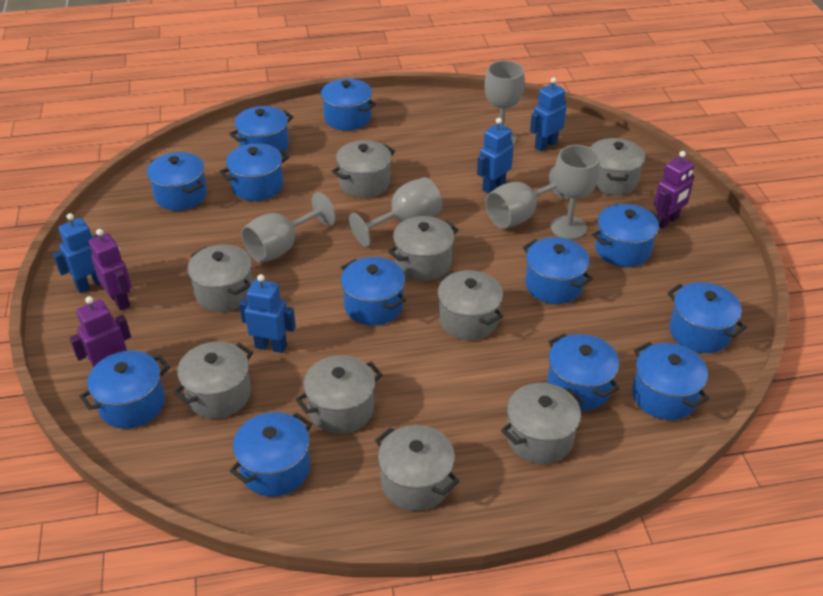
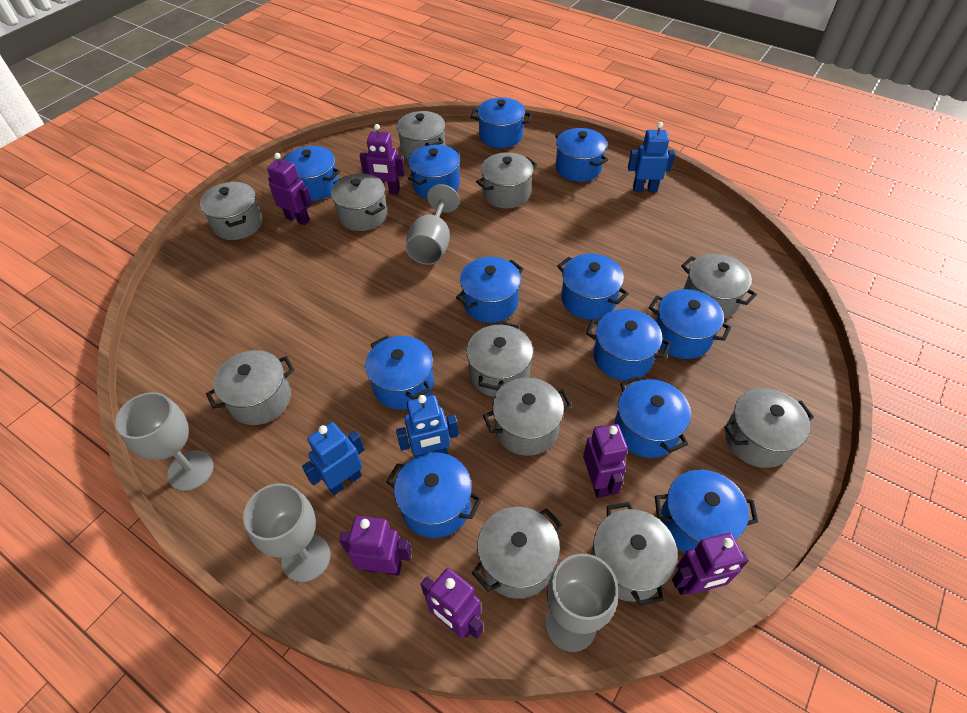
blue robot: 4 -> 3
grey goblet: 5 -> 4
grey pot: 9 -> 11
purple robot: 3 -> 6

